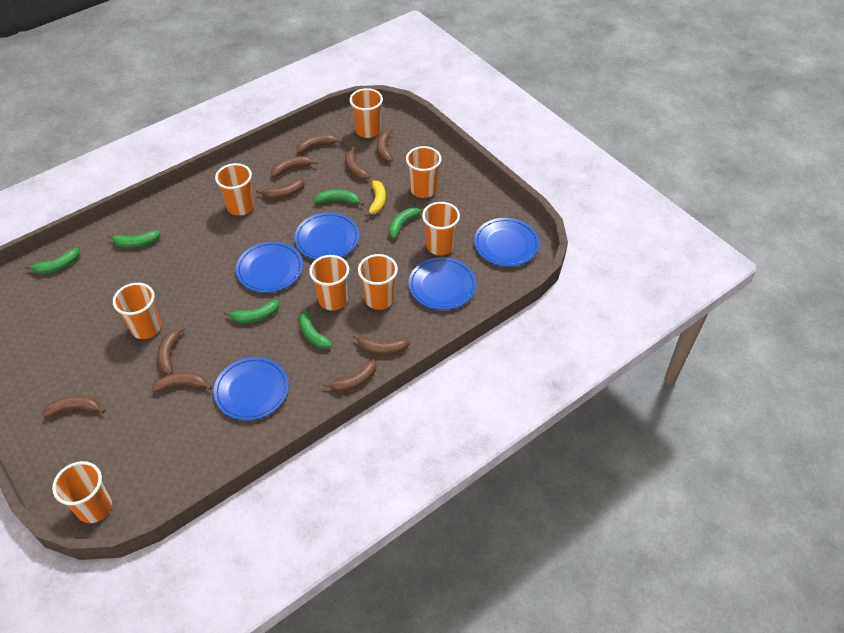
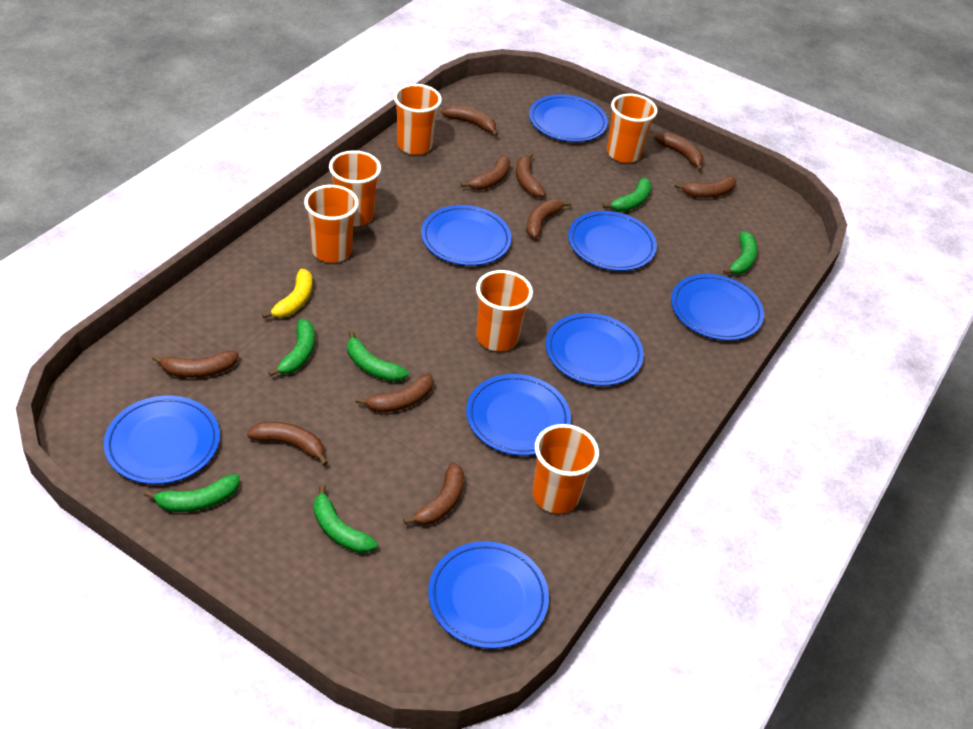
blue plate: 5 -> 8
orange cup: 8 -> 6

